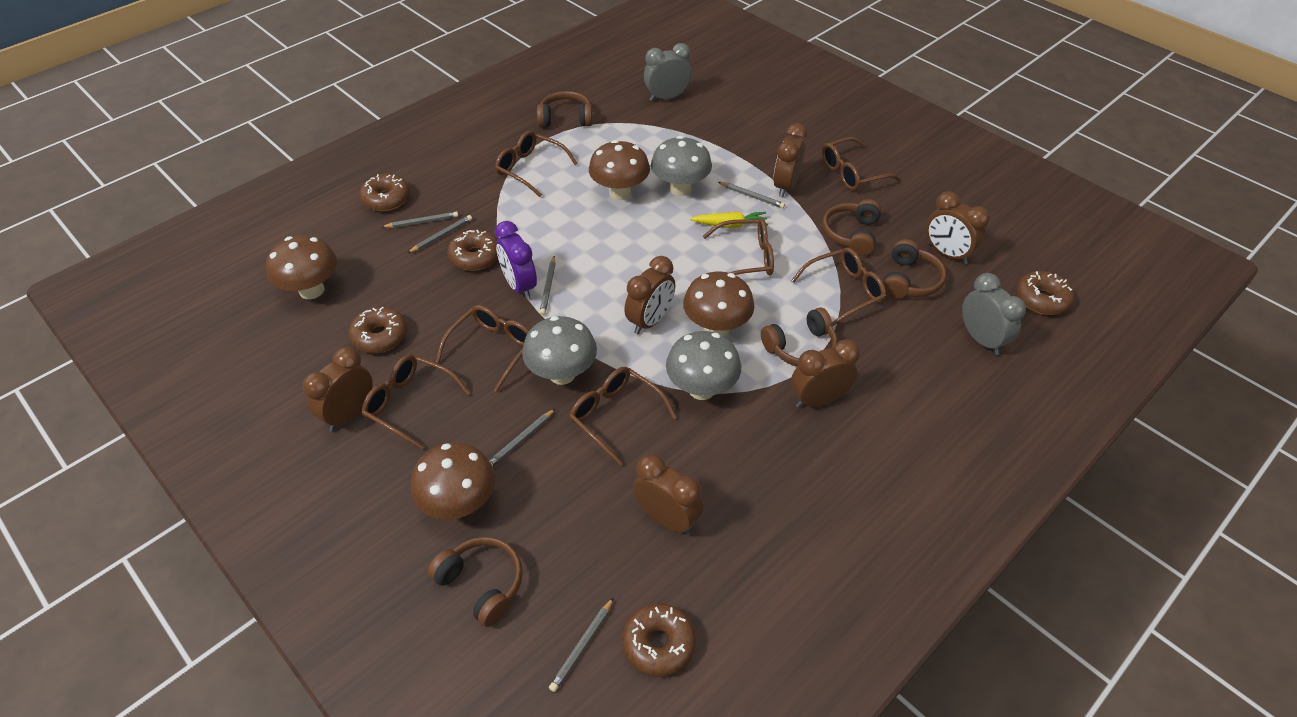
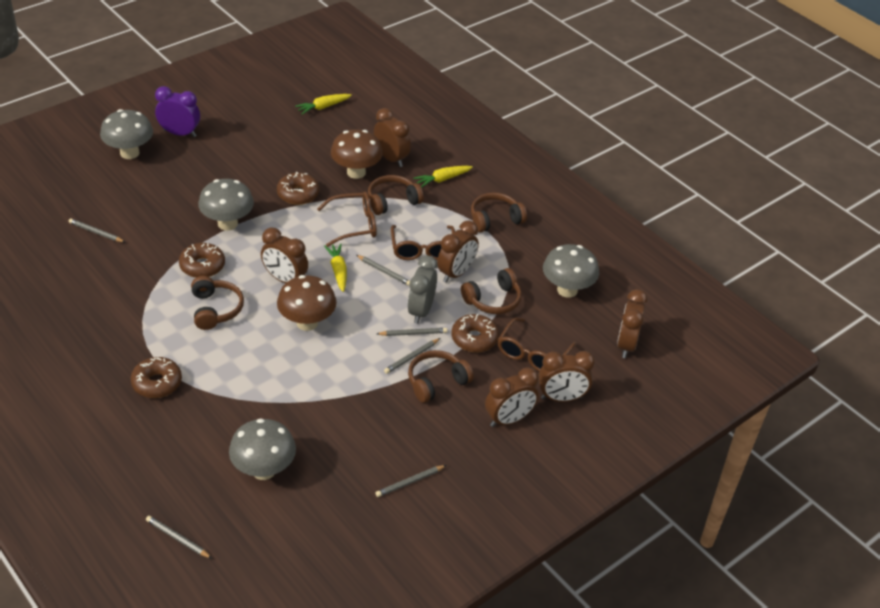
brown donut: 5 -> 4
brown glasses: 7 -> 3
brown mushroom: 4 -> 2
grey clock: 2 -> 1
grey mushroom: 3 -> 4
yellow carrot: 1 -> 3

